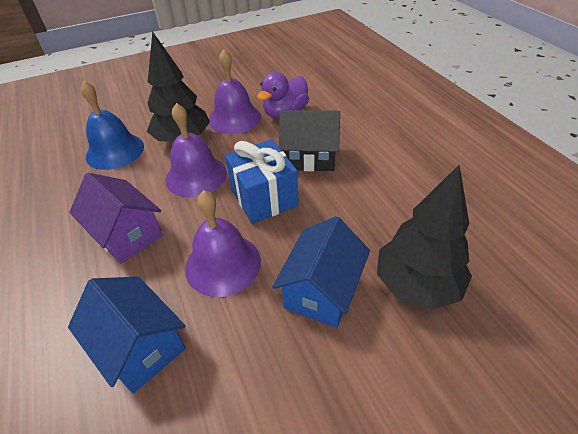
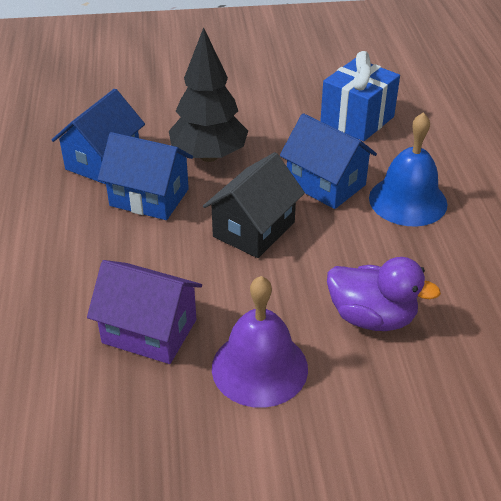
black tree: 2 -> 1
blue house: 2 -> 3
purple bell: 3 -> 1

